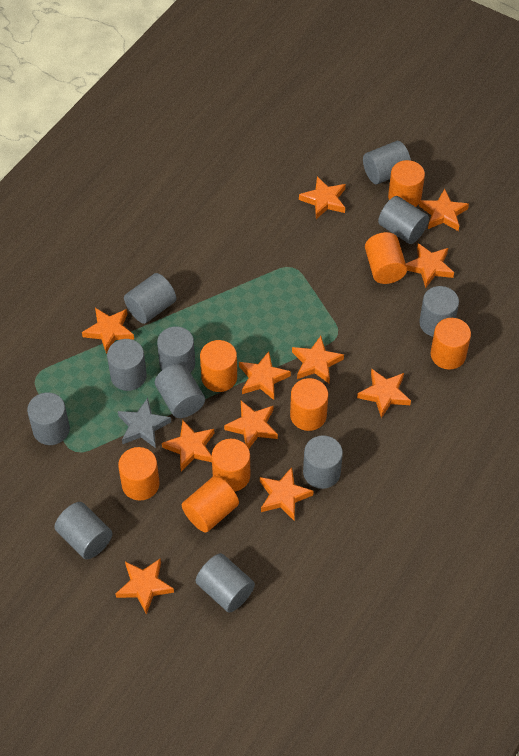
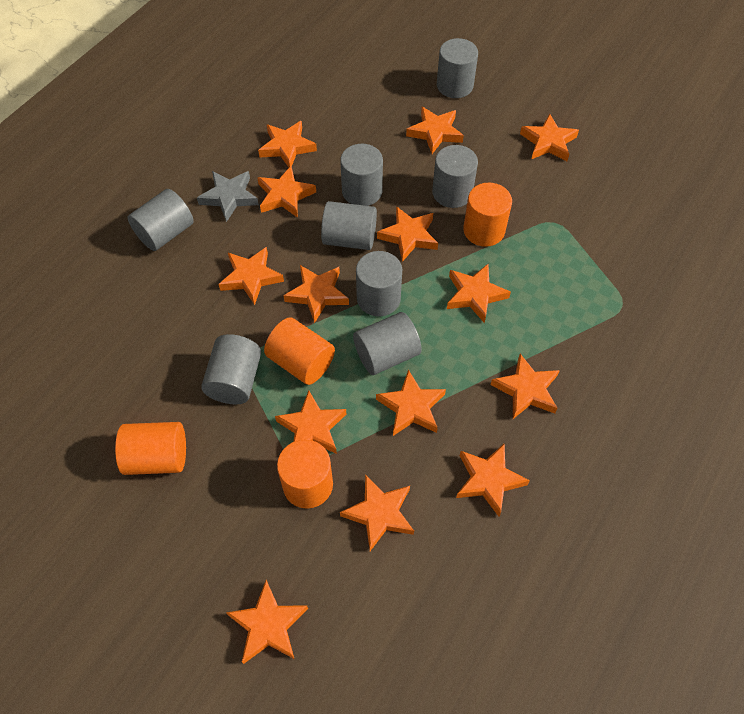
grey cylinder: 11 -> 8
orange cylinder: 8 -> 4
orange star: 11 -> 14

